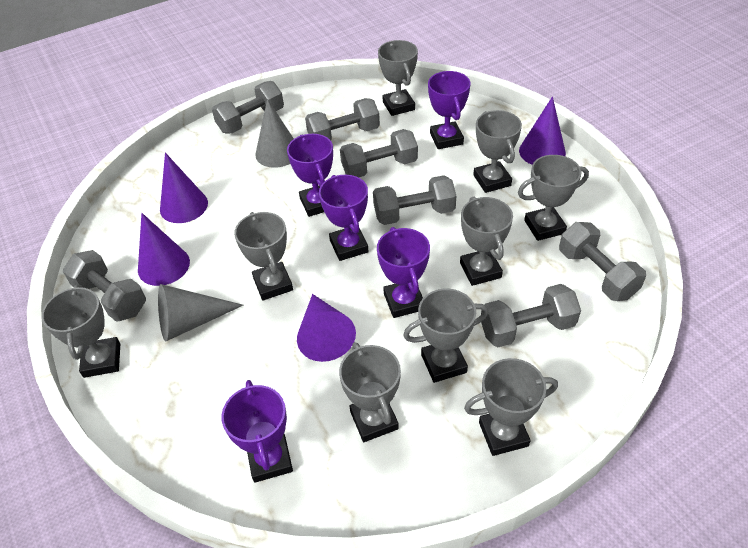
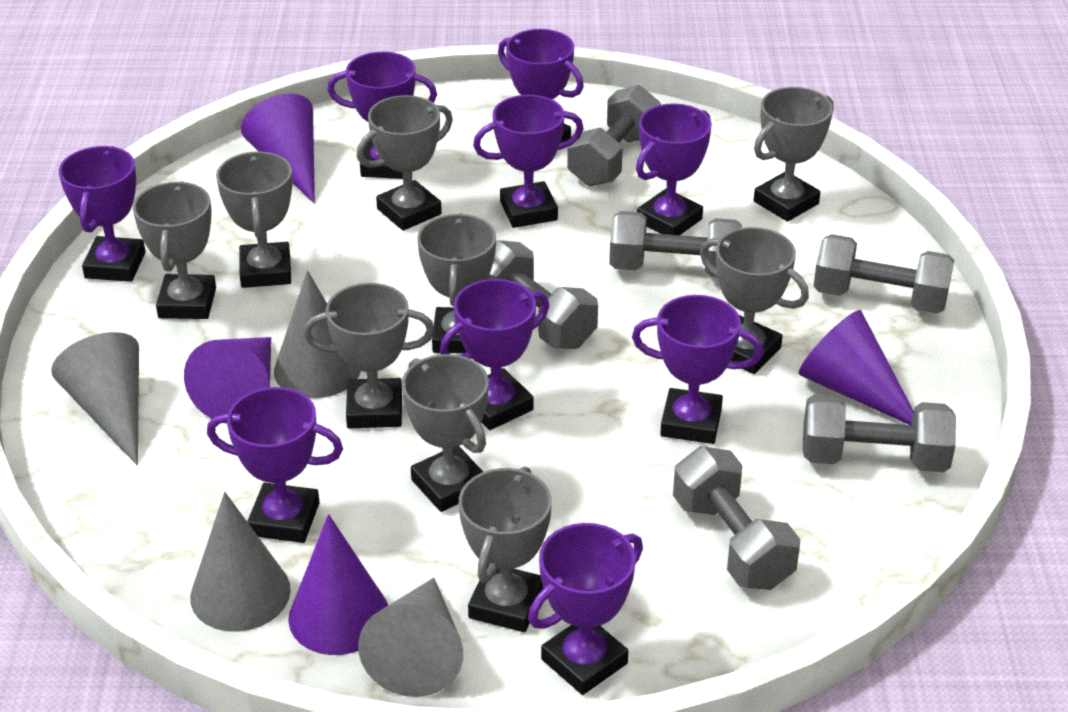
grey cone: 2 -> 4
grey dumbbell: 7 -> 6
purple trophy: 5 -> 9

